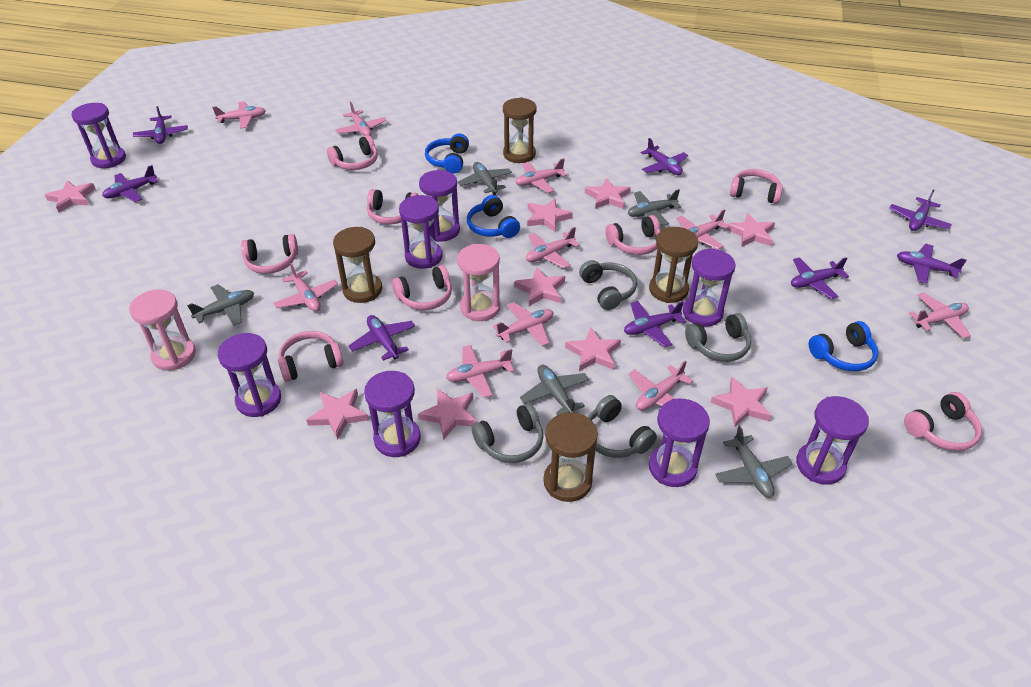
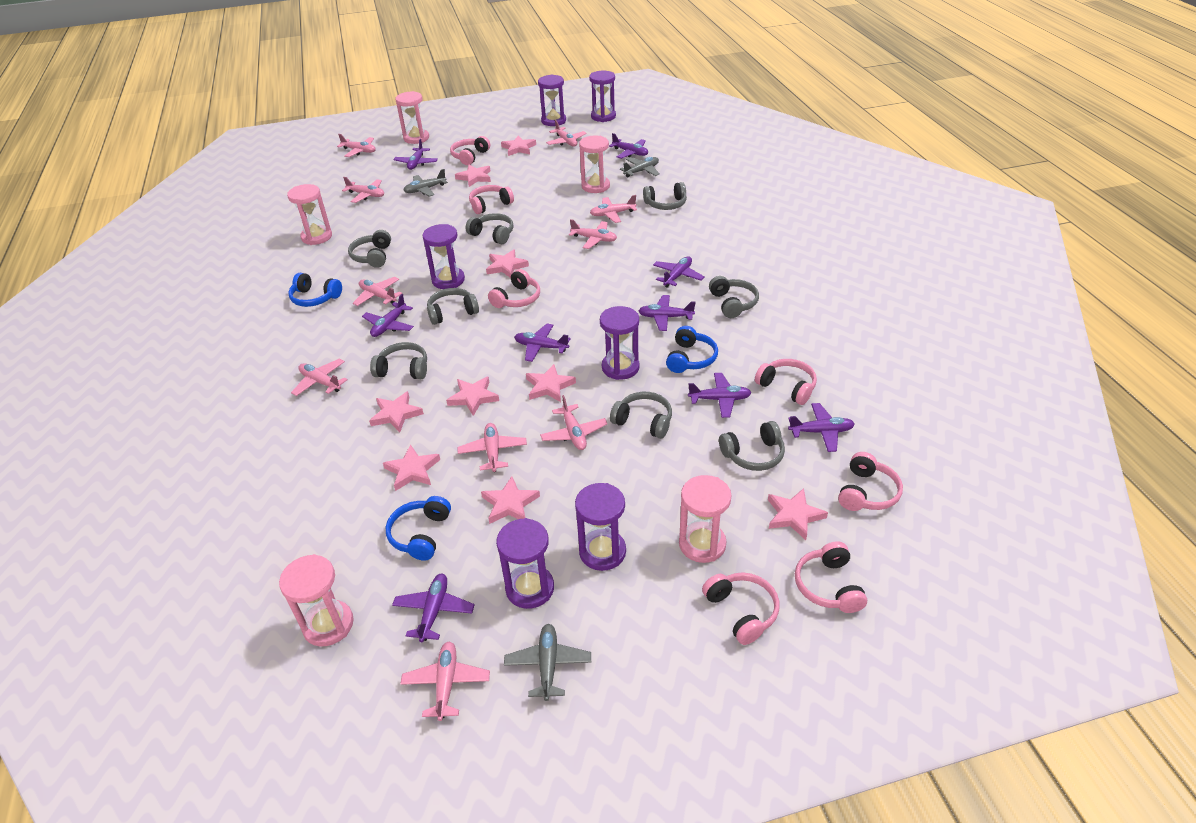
brown hourglass: 4 -> 0
grey headphones: 4 -> 8
grey plane: 5 -> 3
pink headphones: 8 -> 7
pink hourglass: 2 -> 5
purple hourglass: 8 -> 6
purple plane: 8 -> 9

